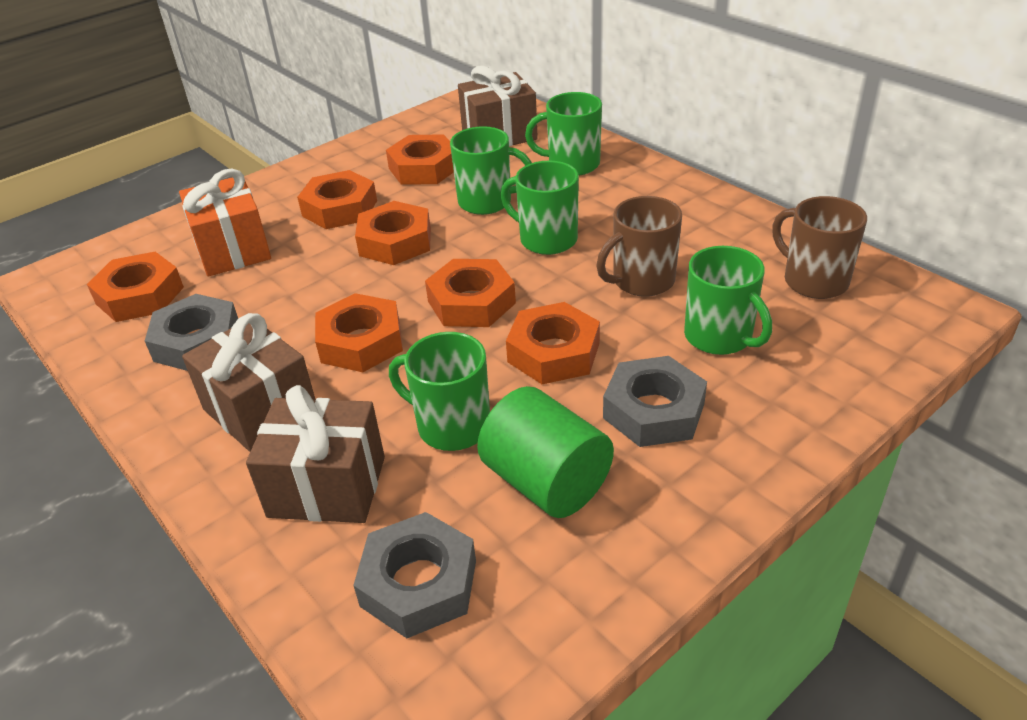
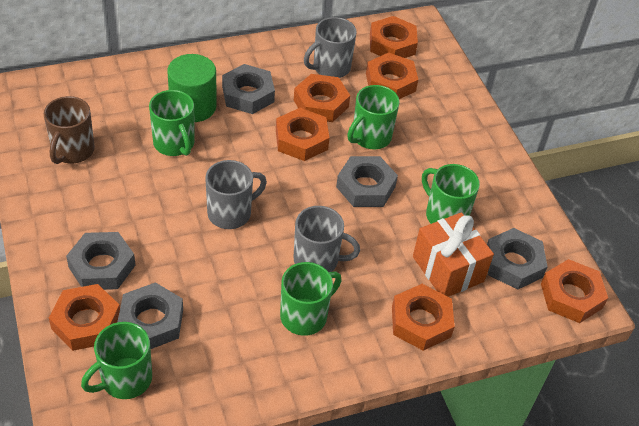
brown gift: 3 -> 0
brown mug: 2 -> 1
grey mug: 0 -> 3
grey nut: 3 -> 5

